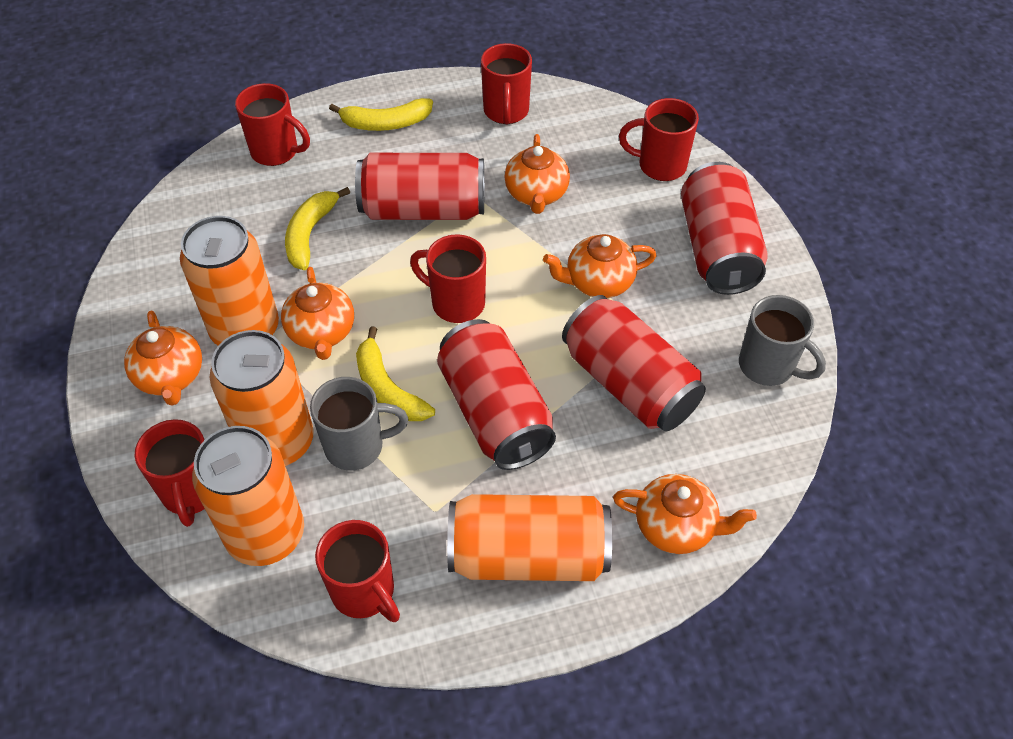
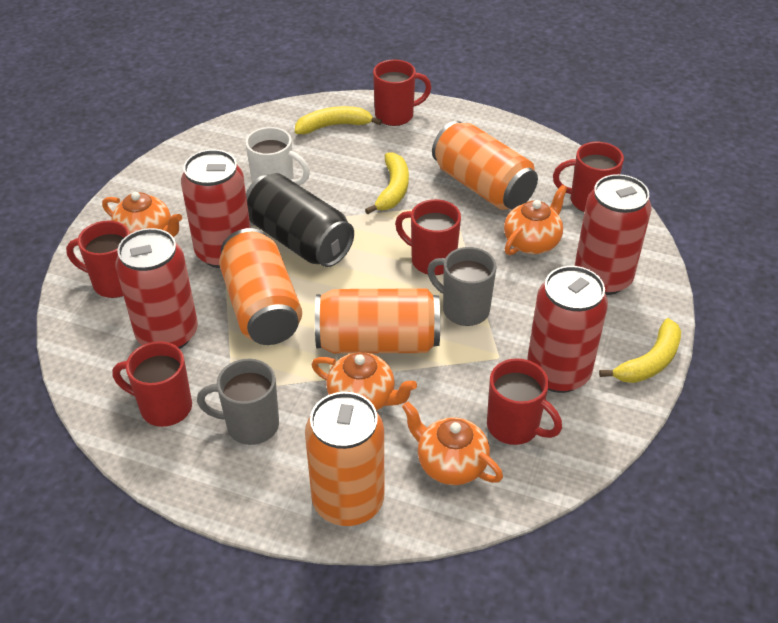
black can: 0 -> 1
orange teapot: 5 -> 4
white mug: 0 -> 1

